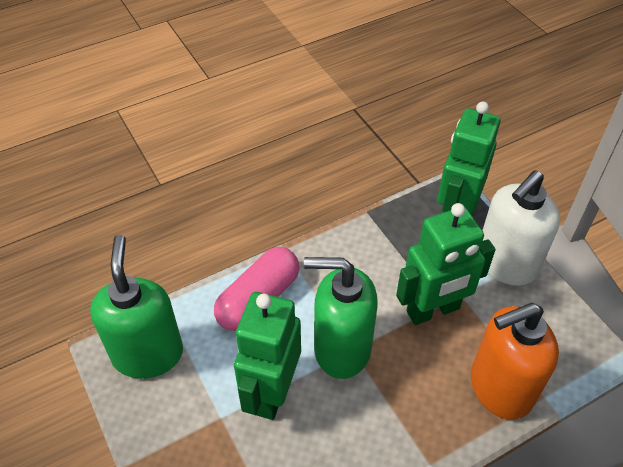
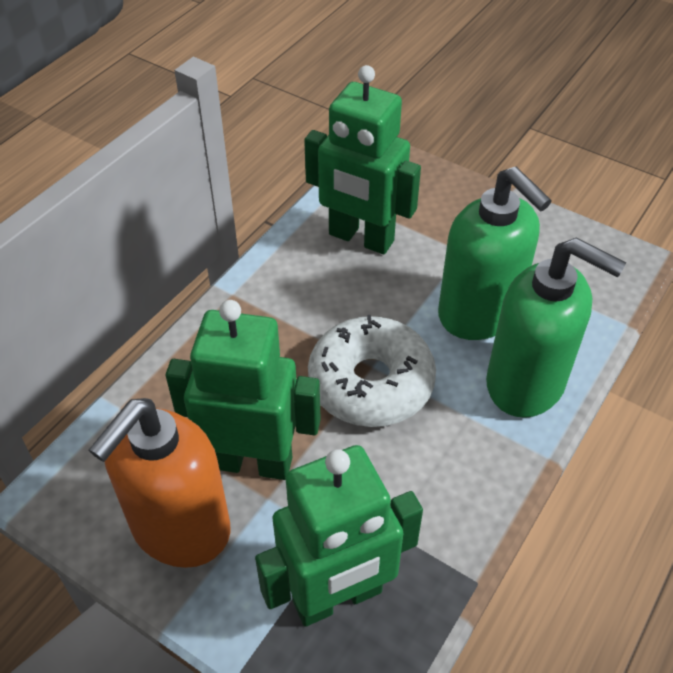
pink capsule: 1 -> 0
white donut: 0 -> 1
white soap dispenser: 1 -> 0

